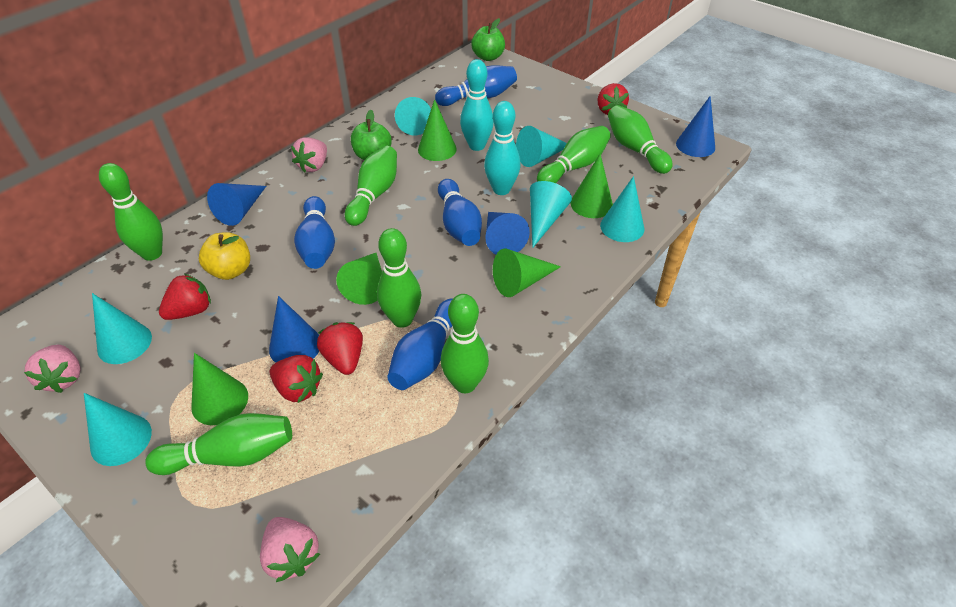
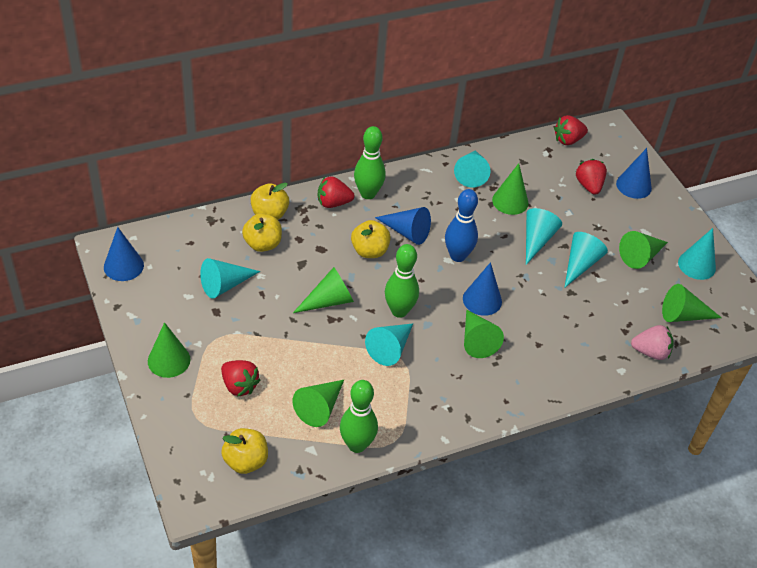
blue bowling pin: 4 -> 1
green apple: 2 -> 0
green bowling pin: 7 -> 3
green cone: 5 -> 7
pink strawberry: 3 -> 1
turquoise bowling pin: 2 -> 0
yellow apple: 1 -> 4

